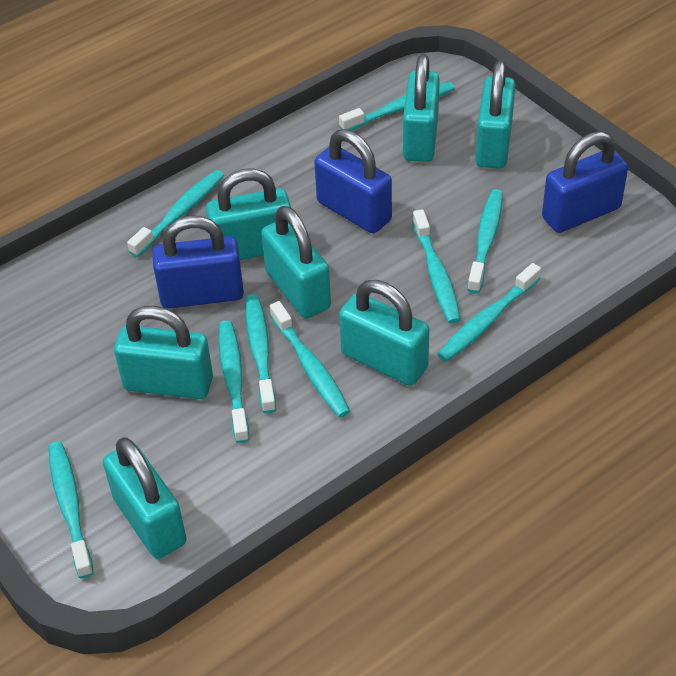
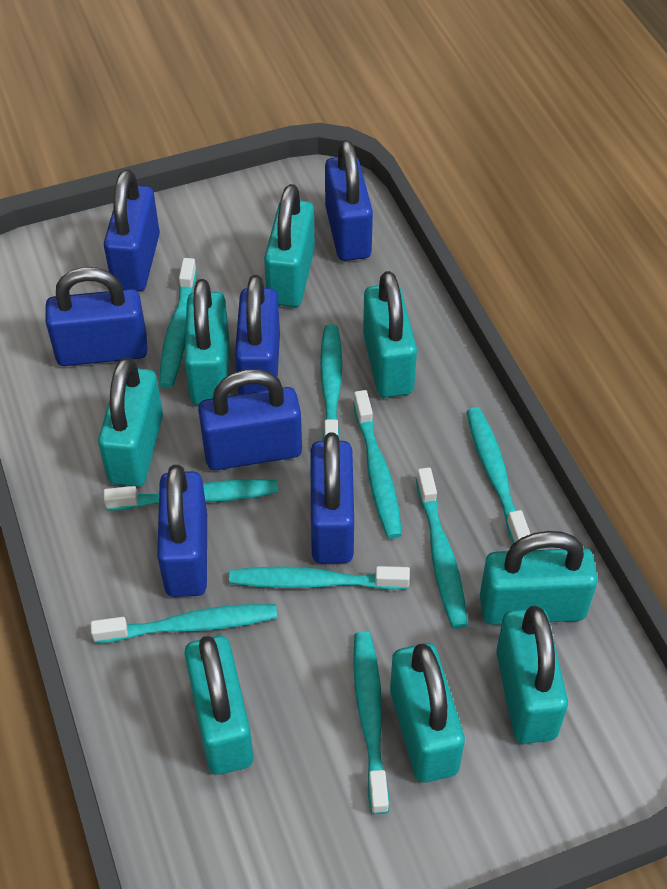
blue padlock: 3 -> 7
turquoise padlock: 7 -> 8

